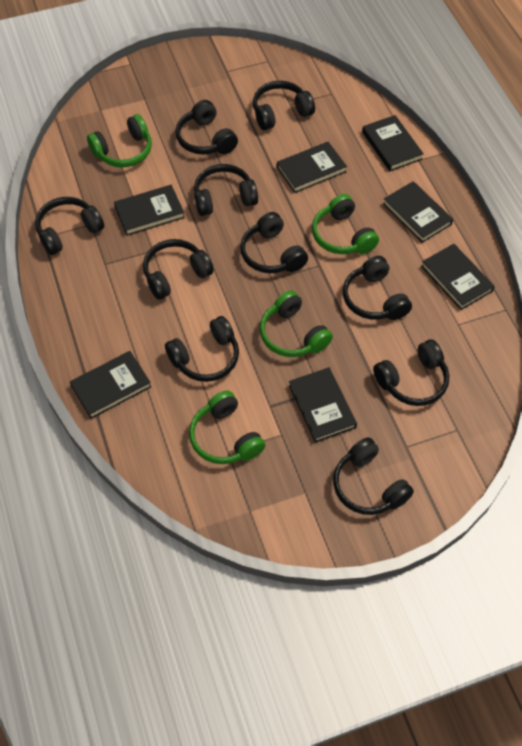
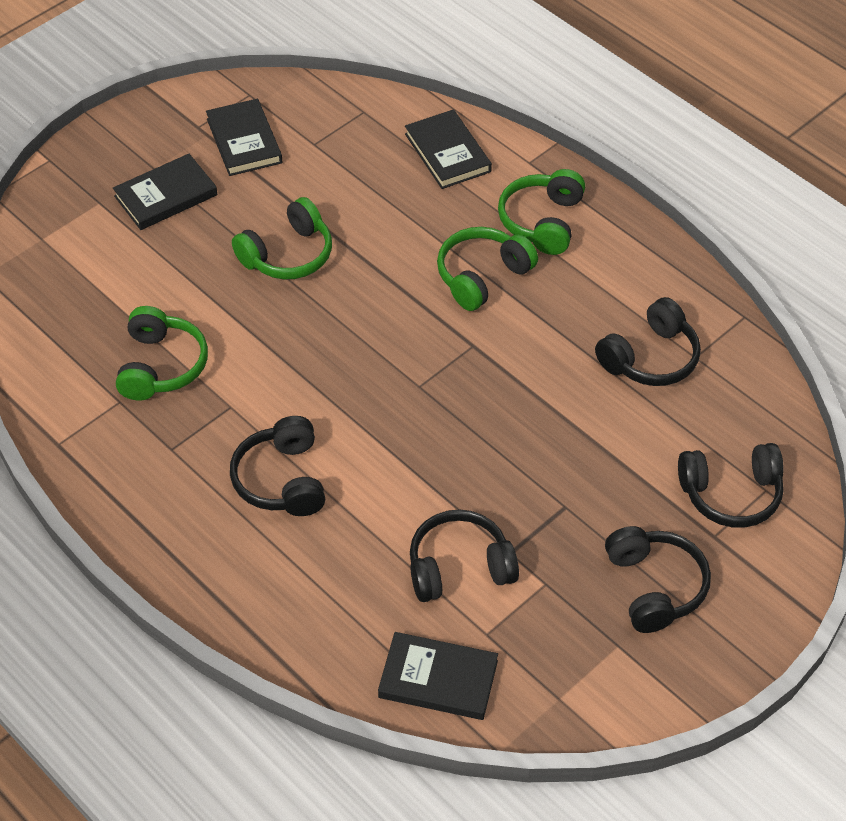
black book: 7 -> 4
black headphones: 10 -> 5

